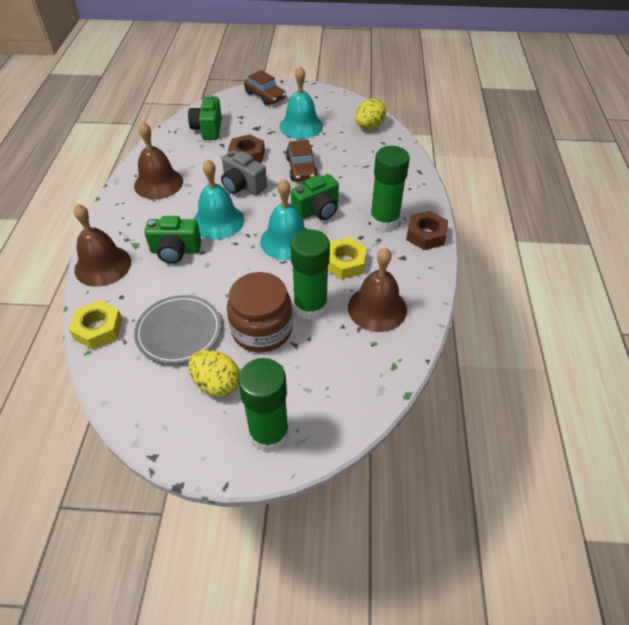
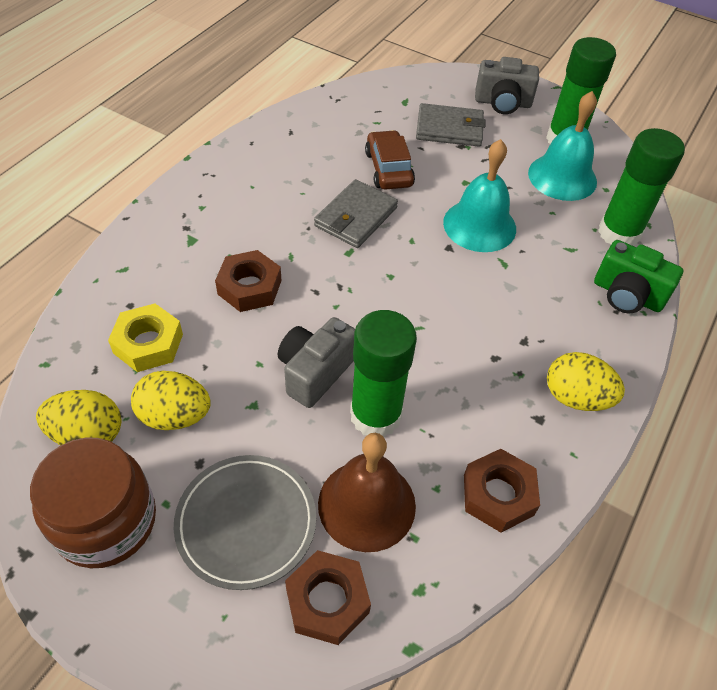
brown bell: 3 -> 1
brown car: 2 -> 1
brown nut: 2 -> 3
green camera: 3 -> 1
grey camera: 1 -> 2
grey wallet: 0 -> 2
turquoise bell: 3 -> 2
yellow egg: 2 -> 3
yellow nut: 2 -> 1

